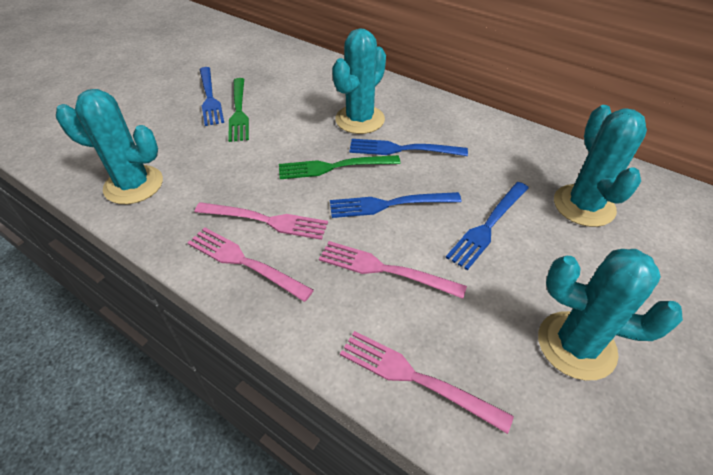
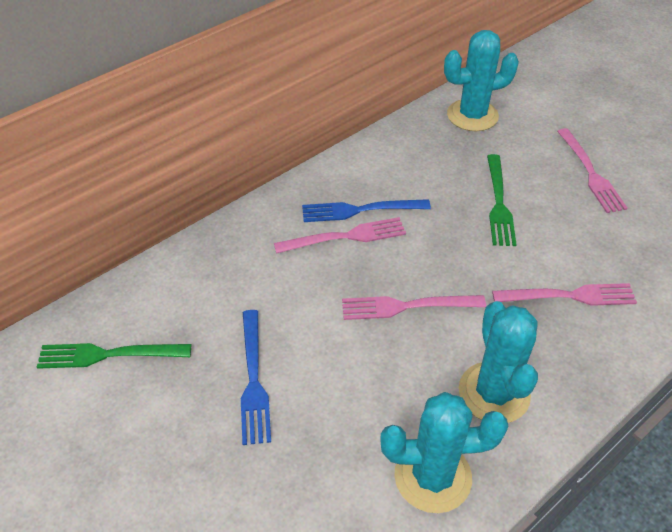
blue fork: 4 -> 2
turquoise cactus: 4 -> 3

